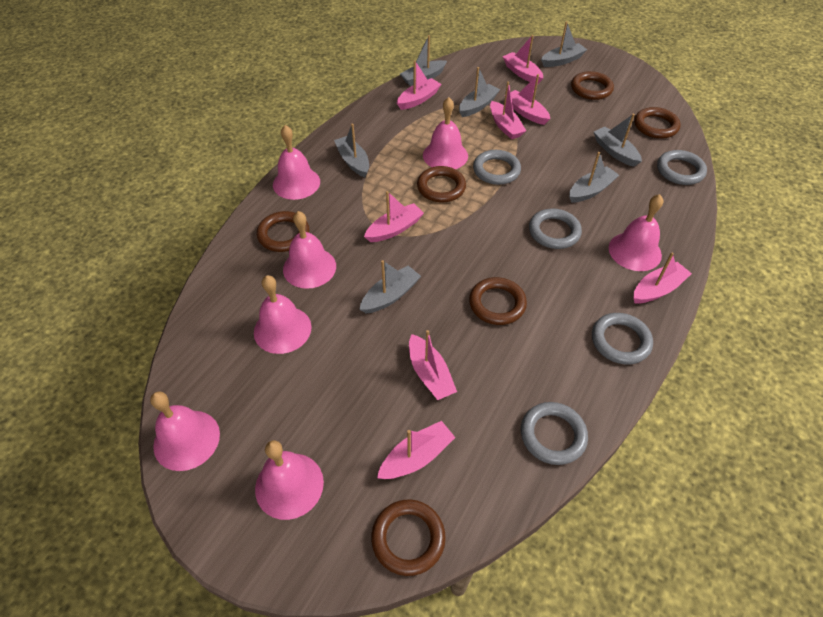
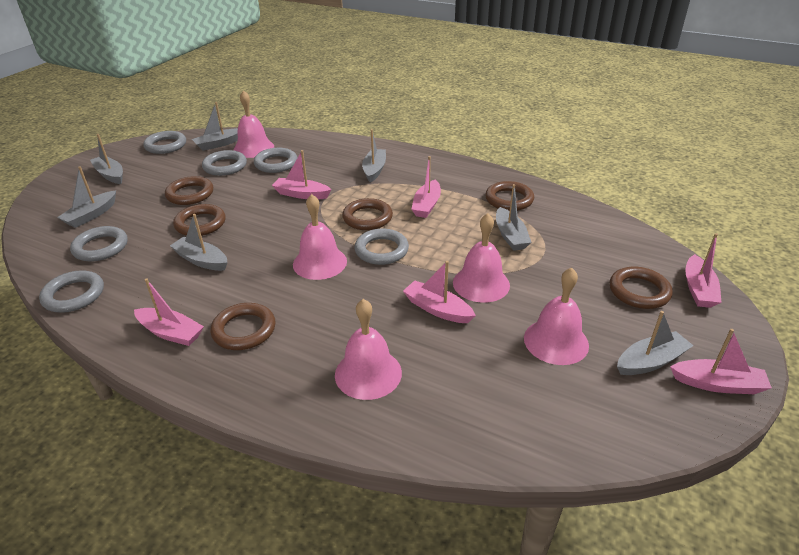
grey ring: 5 -> 6
pink bell: 7 -> 5
pink boat: 8 -> 6

